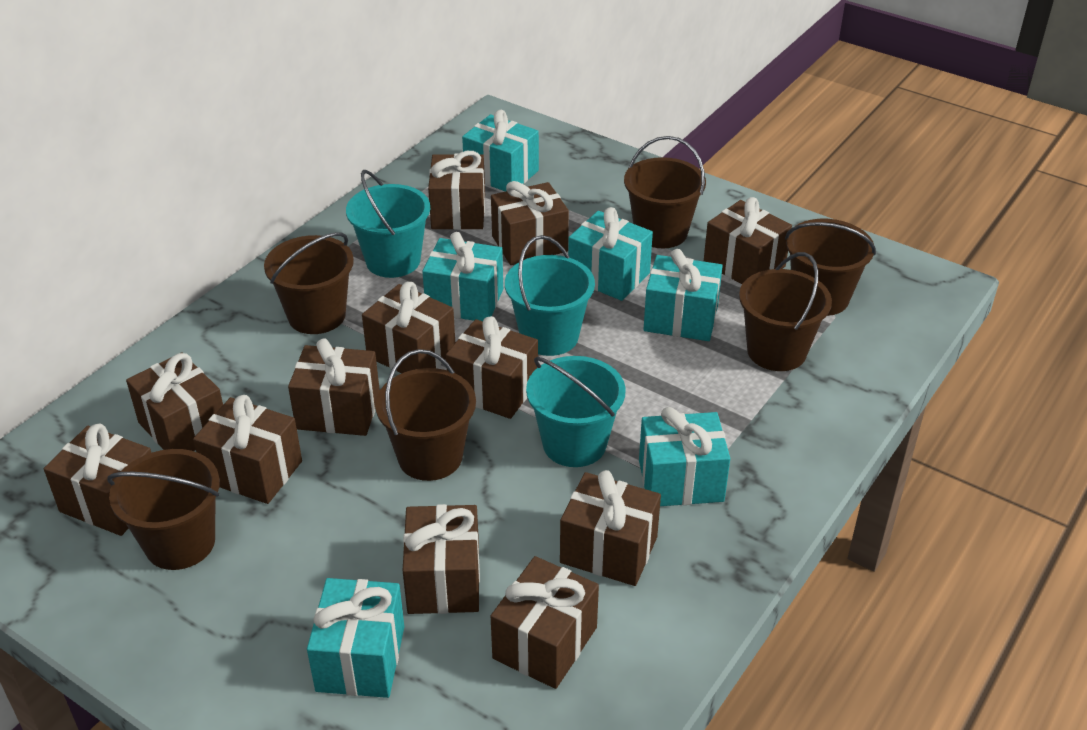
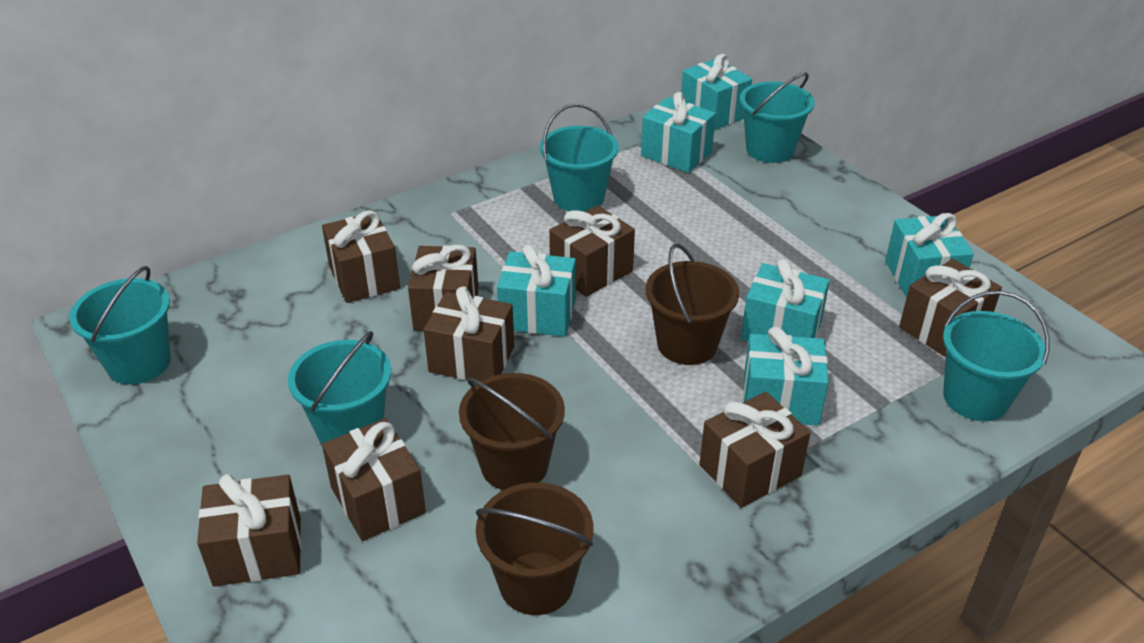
brown bucket: 6 -> 3
brown gift: 12 -> 8
turquoise bucket: 3 -> 5

